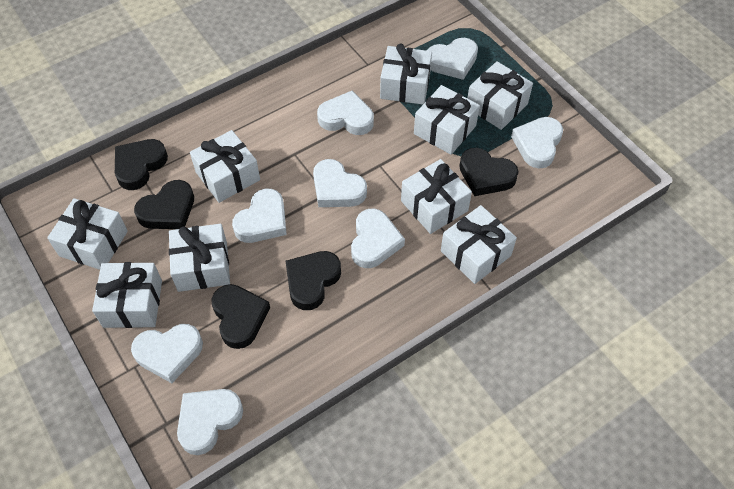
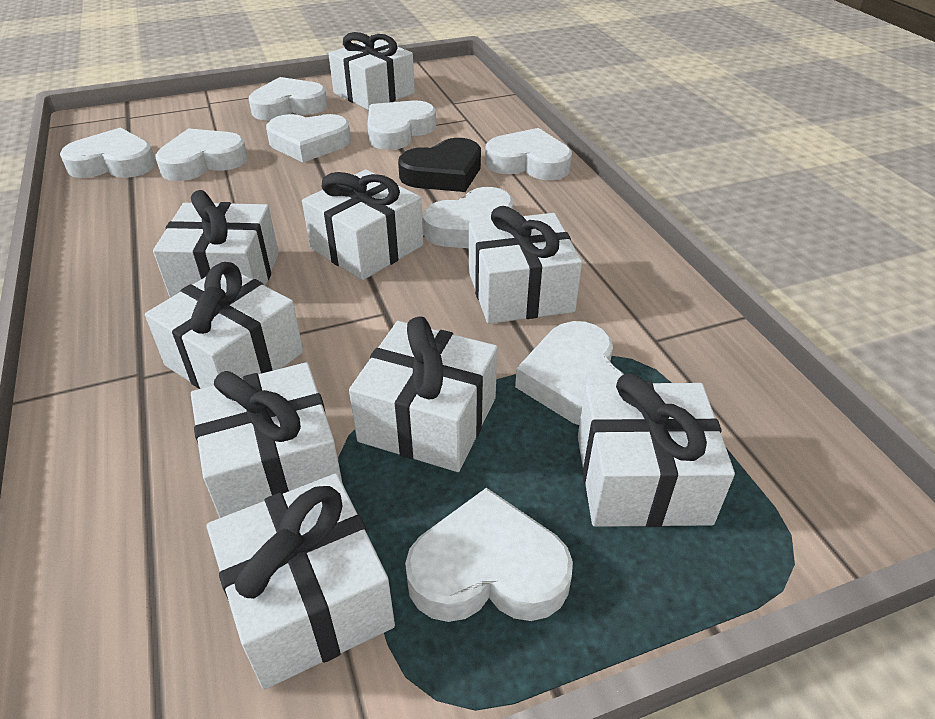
black heart: 5 -> 1
white heart: 8 -> 9

